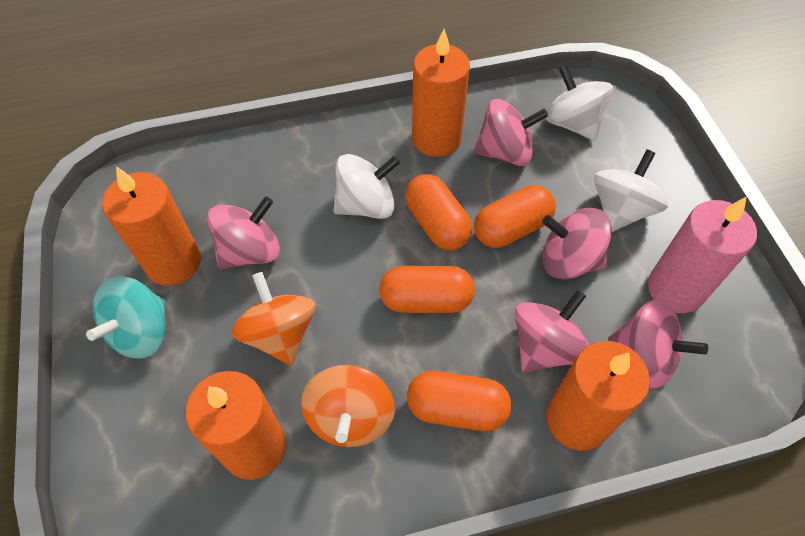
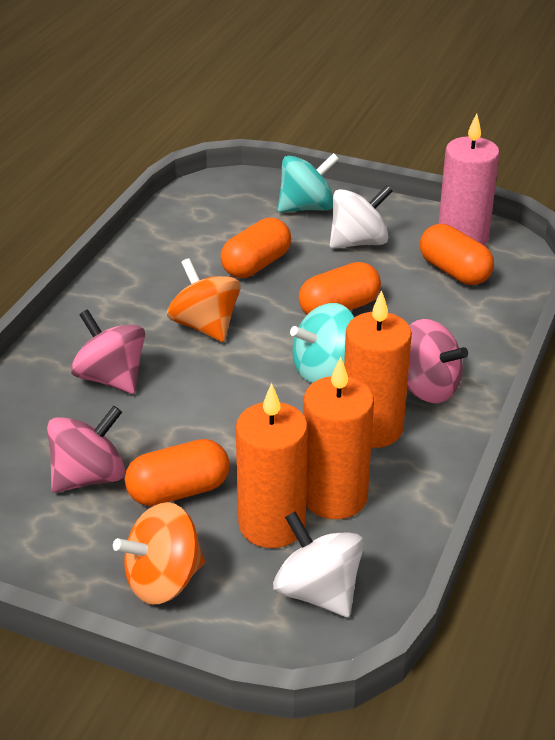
orange candle: 4 -> 3
pink spinning top: 5 -> 3
turquoise spinning top: 1 -> 2
white spinning top: 3 -> 2

